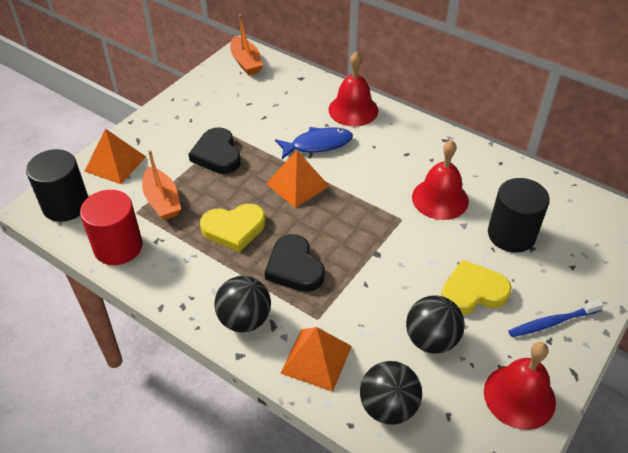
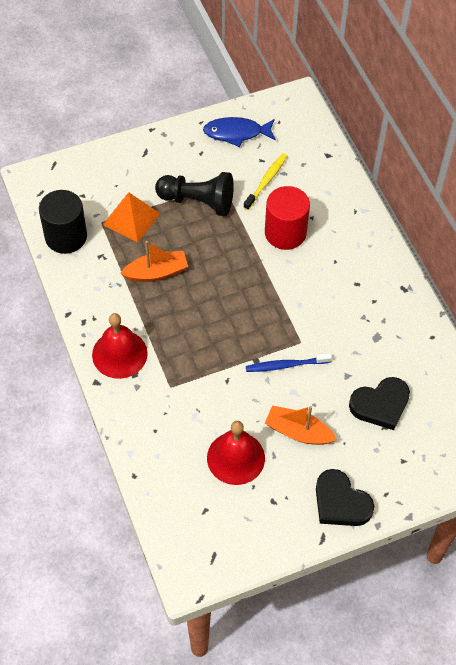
black ball: 3 -> 0
black cylinder: 2 -> 1
black pawn: 0 -> 1
orange pyramid: 3 -> 1
red bell: 3 -> 2
yellow heart: 2 -> 0
yellow toothbrush: 0 -> 1

